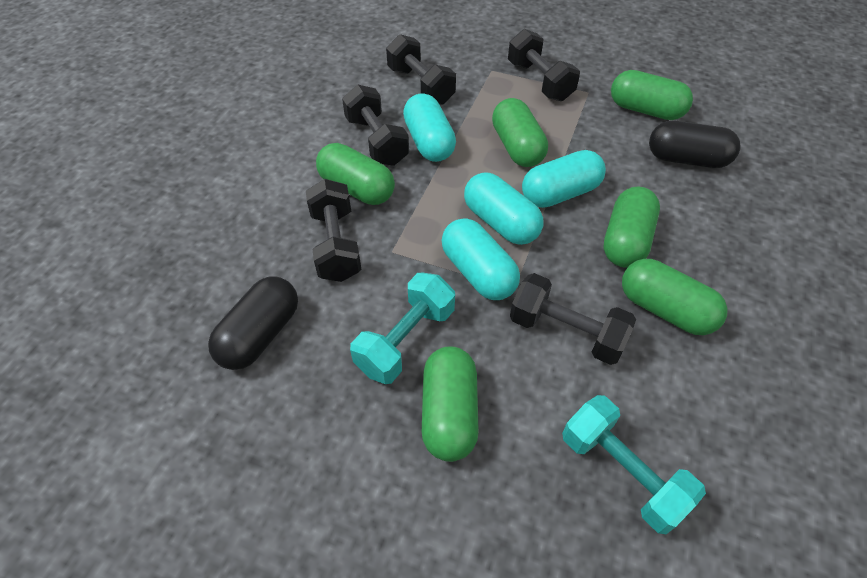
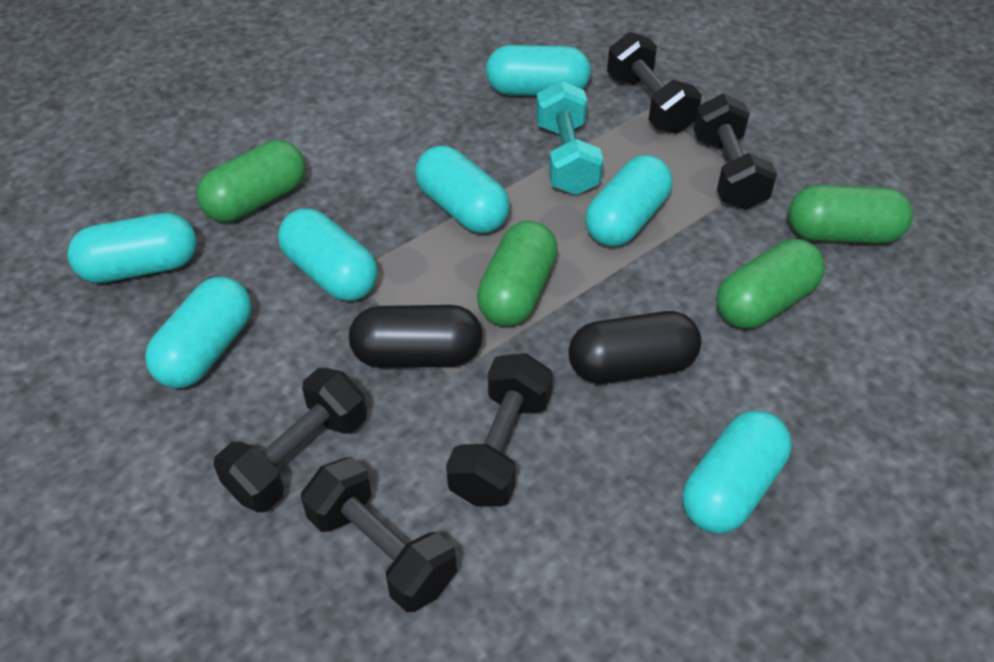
green capsule: 6 -> 4
turquoise capsule: 4 -> 7
turquoise dumbbell: 2 -> 1

